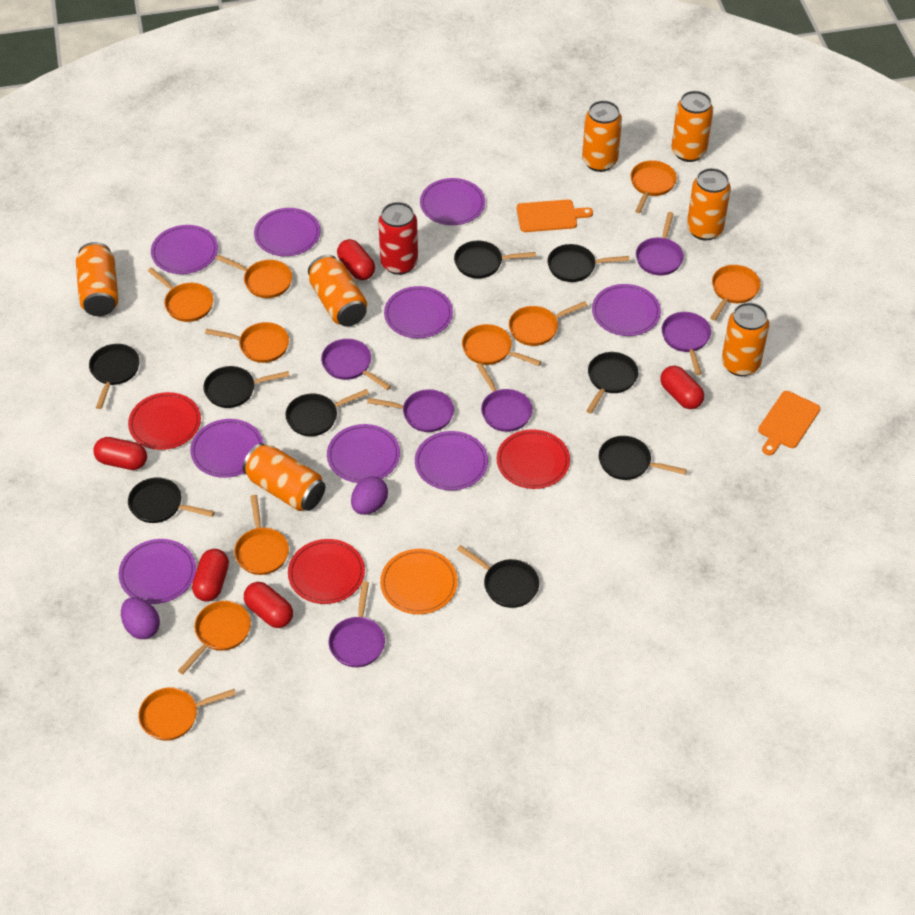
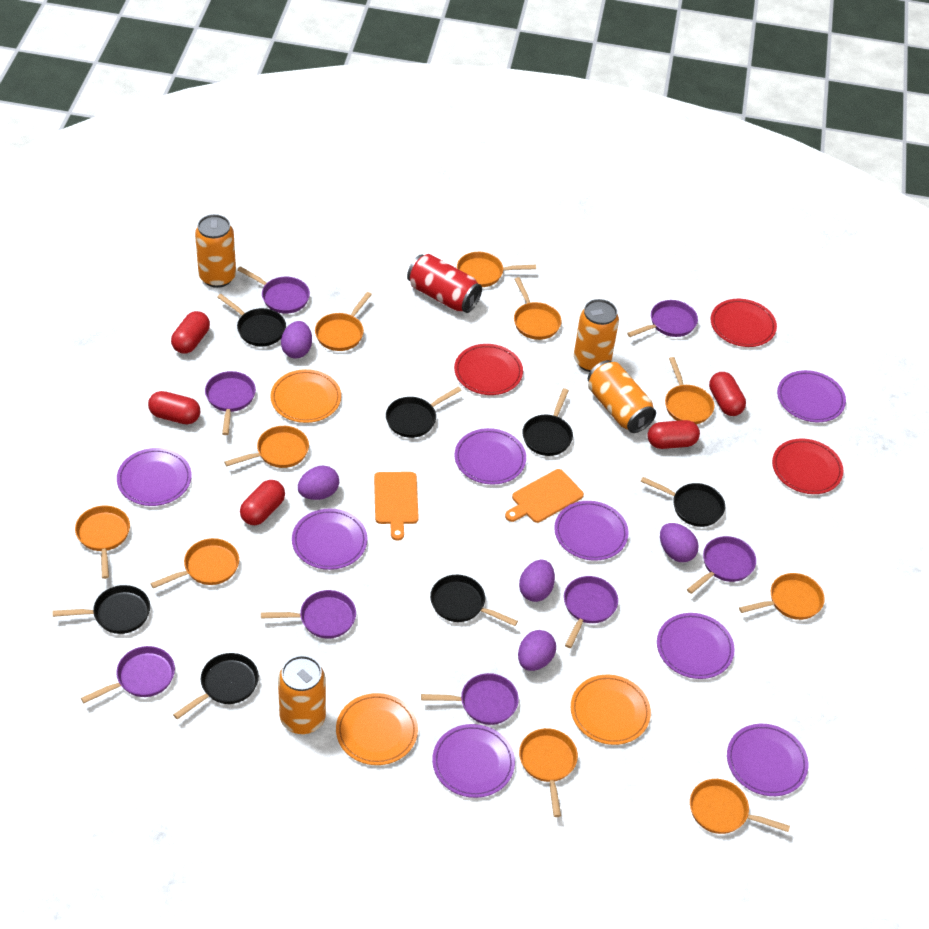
black pan: 9 -> 7
orange can: 7 -> 4
orange plate: 1 -> 3
purple egg: 2 -> 5
purple pan: 6 -> 8
purple plate: 9 -> 8

